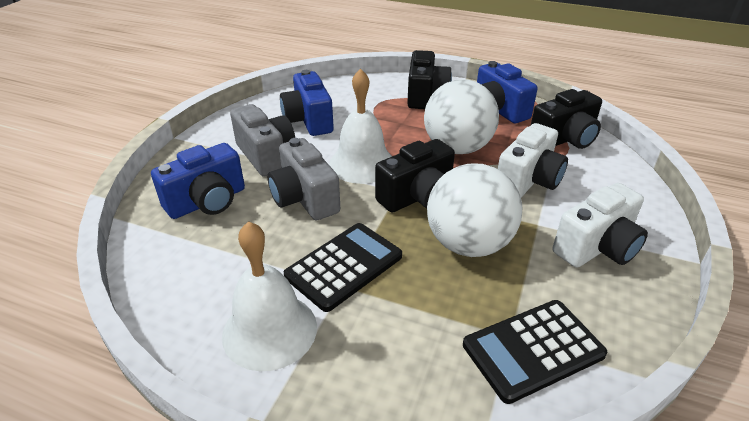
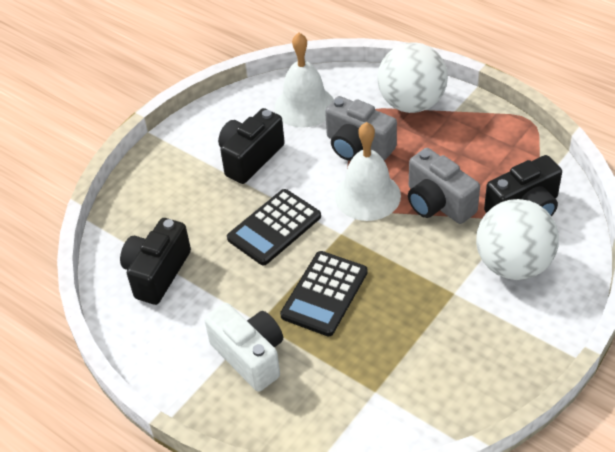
blue camera: 3 -> 0
white camera: 2 -> 1

